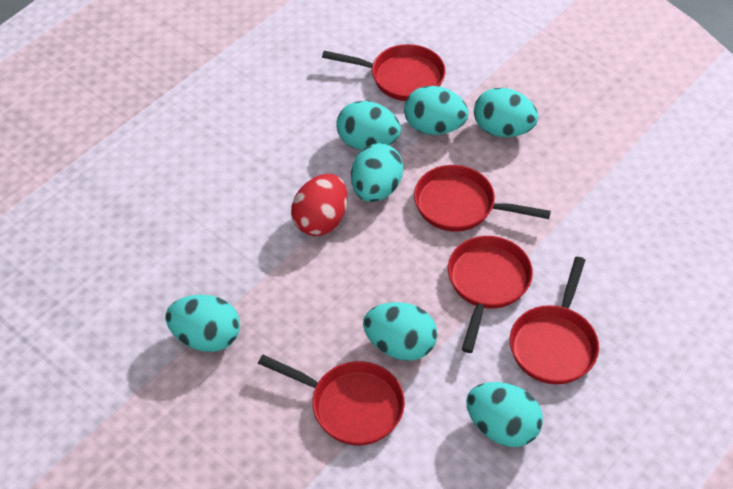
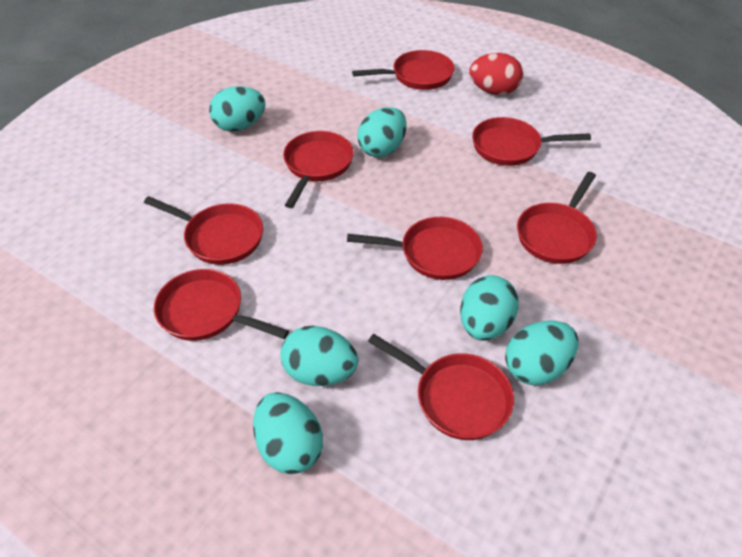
red pan: 5 -> 8
turquoise egg: 7 -> 6

